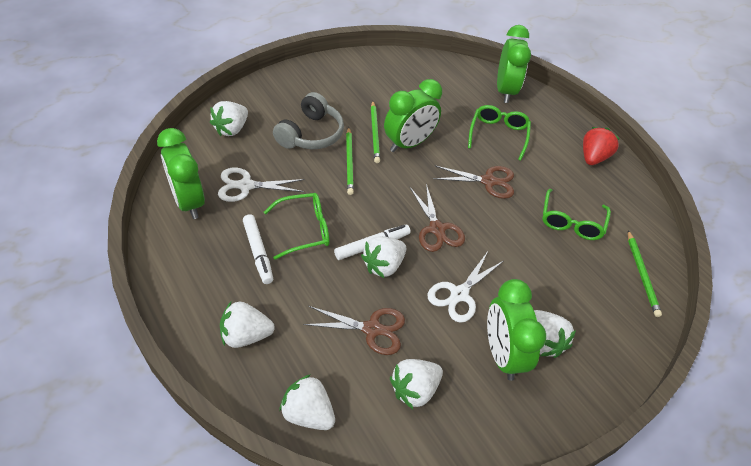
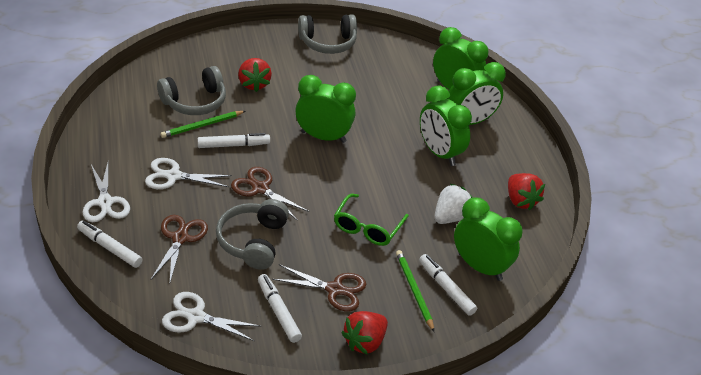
green clock: 4 -> 5
green glasses: 3 -> 1
green pencil: 3 -> 2
grey headphones: 1 -> 3
red strawberry: 1 -> 3
white marker: 2 -> 4
white scissors: 2 -> 3
white strawberry: 6 -> 1

